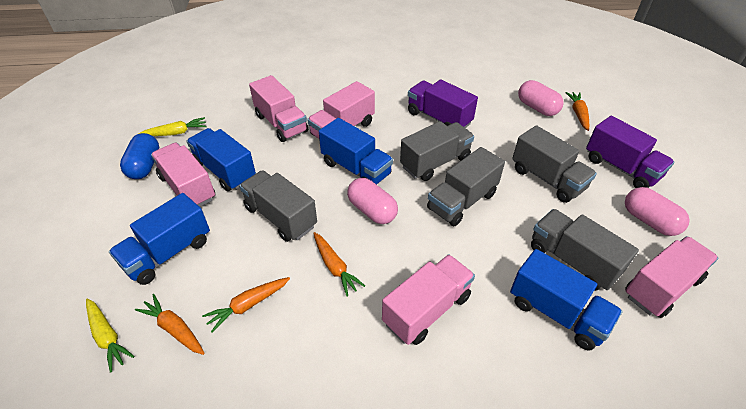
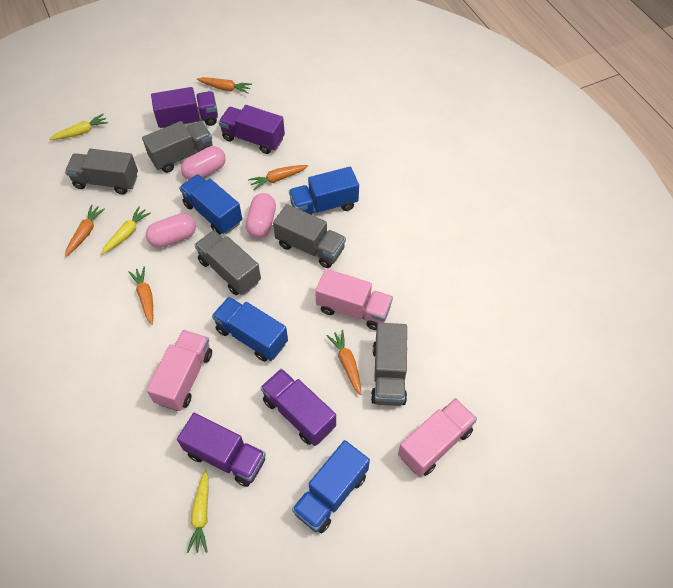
blue capsule: 1 -> 0
orange carrot: 4 -> 5
pink truck: 5 -> 3
purple truck: 2 -> 4
yellow carrot: 2 -> 3

